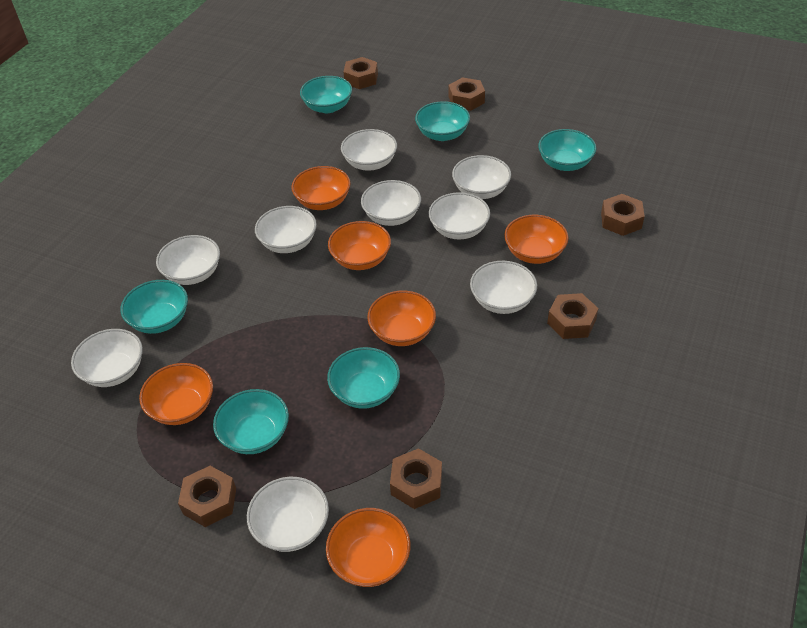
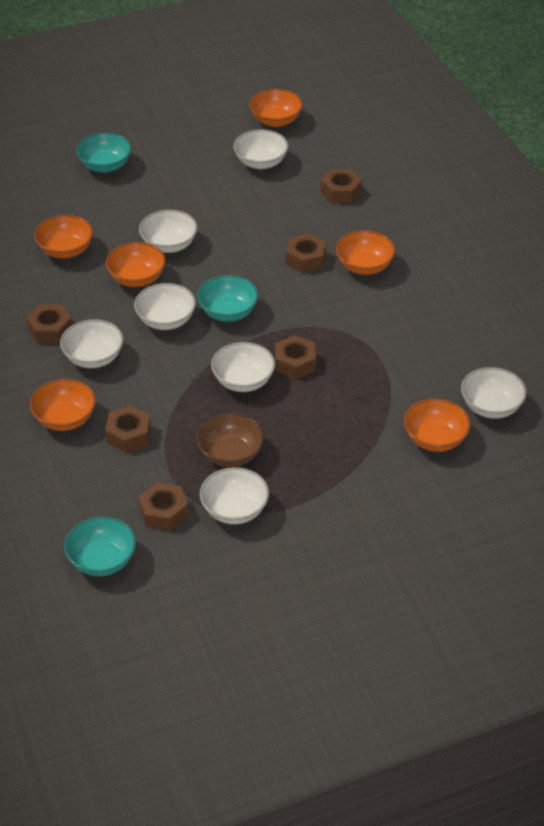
brown bowl: 0 -> 1
turquoise bowl: 6 -> 3
white bowl: 9 -> 7

